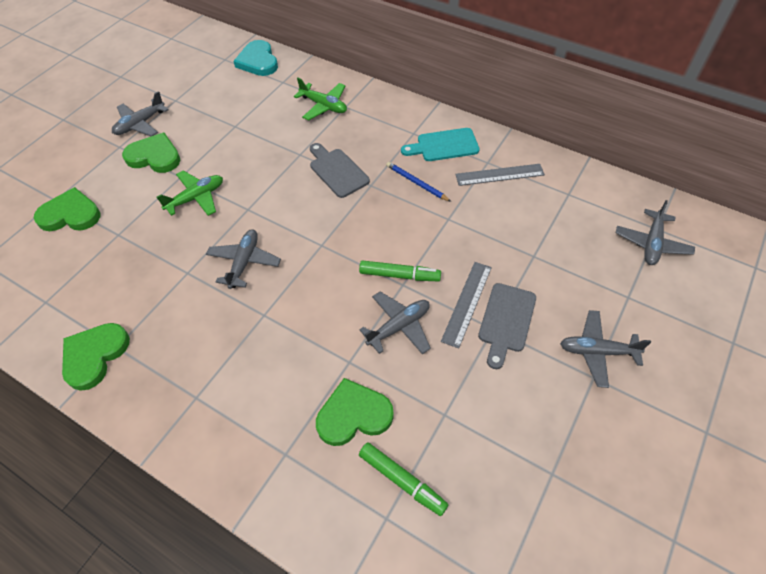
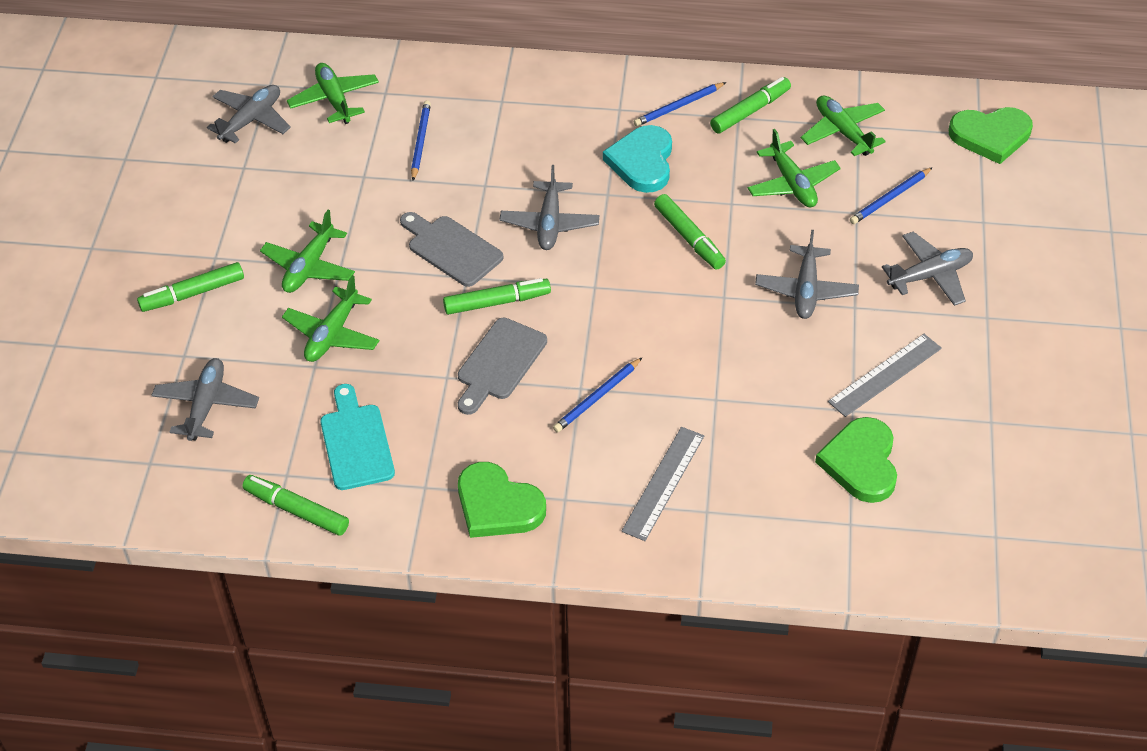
blue pencil: 1 -> 4
green heart: 4 -> 3
green marker: 2 -> 5
green plane: 2 -> 5

